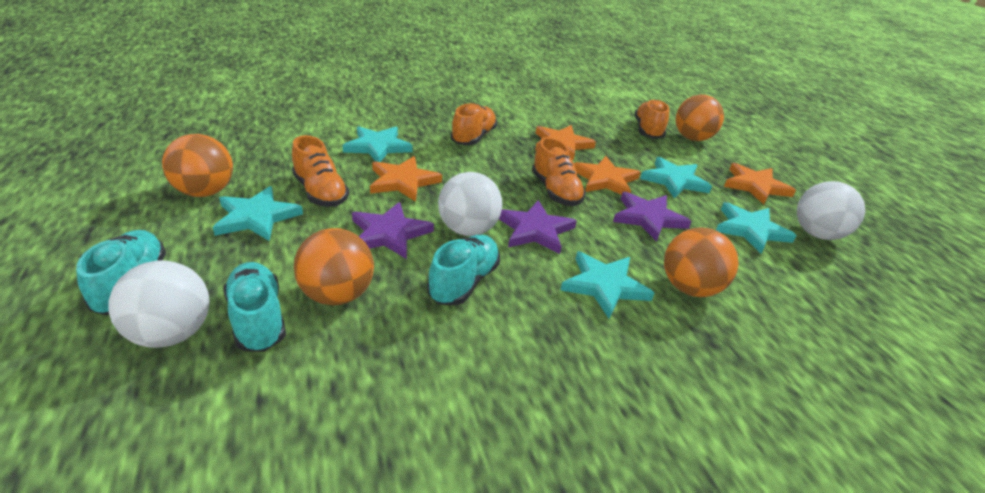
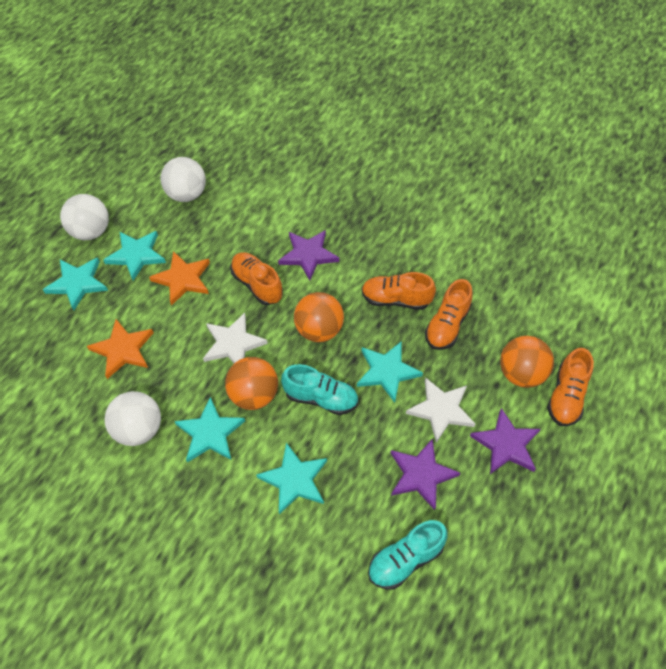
orange ball: 4 -> 3
orange star: 4 -> 2
turquoise shoe: 3 -> 2
white star: 0 -> 2

